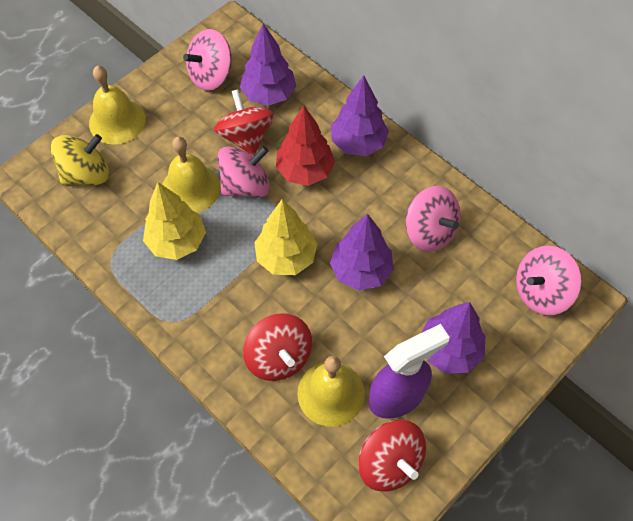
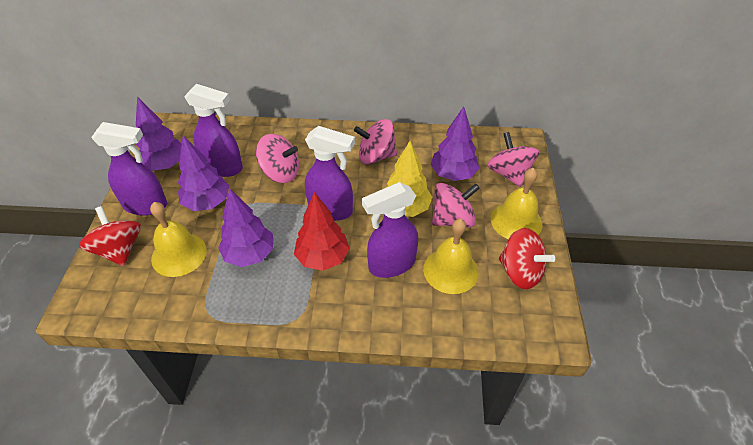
purple spray bottle: 1 -> 4
red spinning top: 3 -> 2
yellow spinning top: 1 -> 0
yellow tree: 2 -> 1

